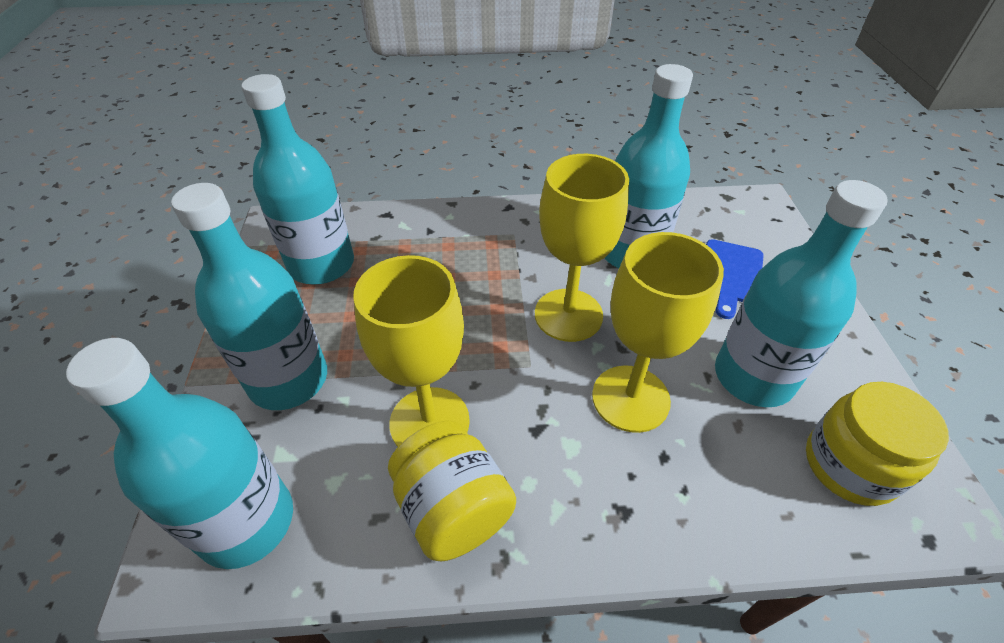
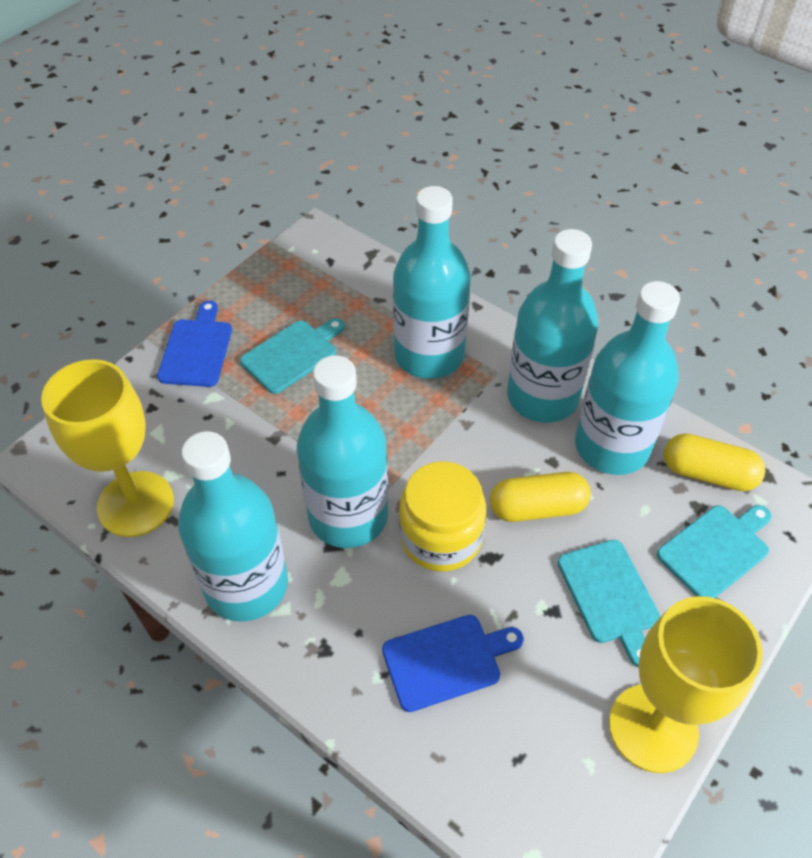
blue cutting board: 1 -> 2
turquoise cutting board: 0 -> 3
yellow capsule: 0 -> 2
yellow goblet: 3 -> 2
yellow jar: 2 -> 1

